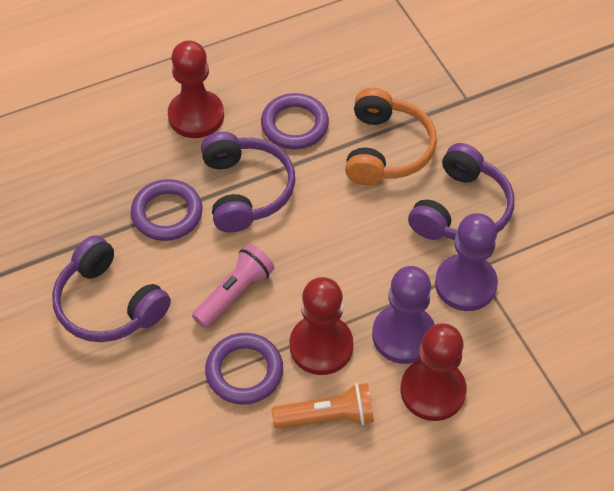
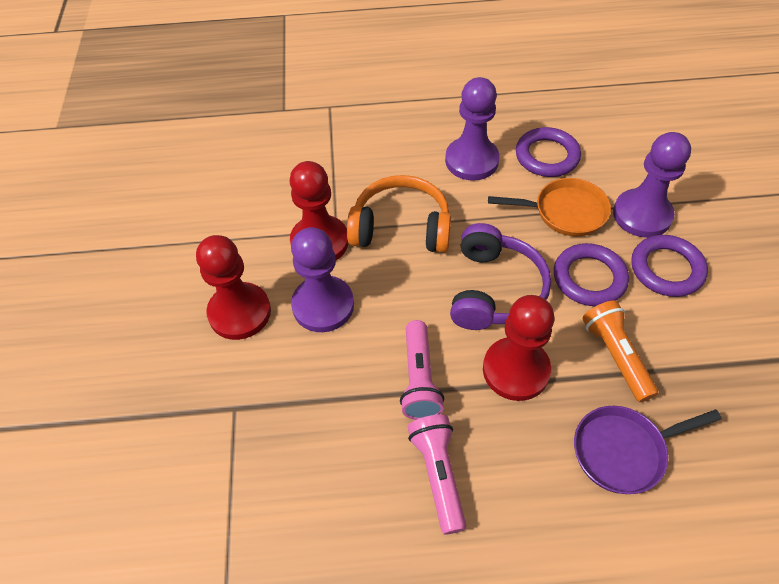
orange pan: 0 -> 1
pink flashlight: 1 -> 2
purple headphones: 3 -> 1
purple pan: 0 -> 1
purple pawn: 2 -> 3

